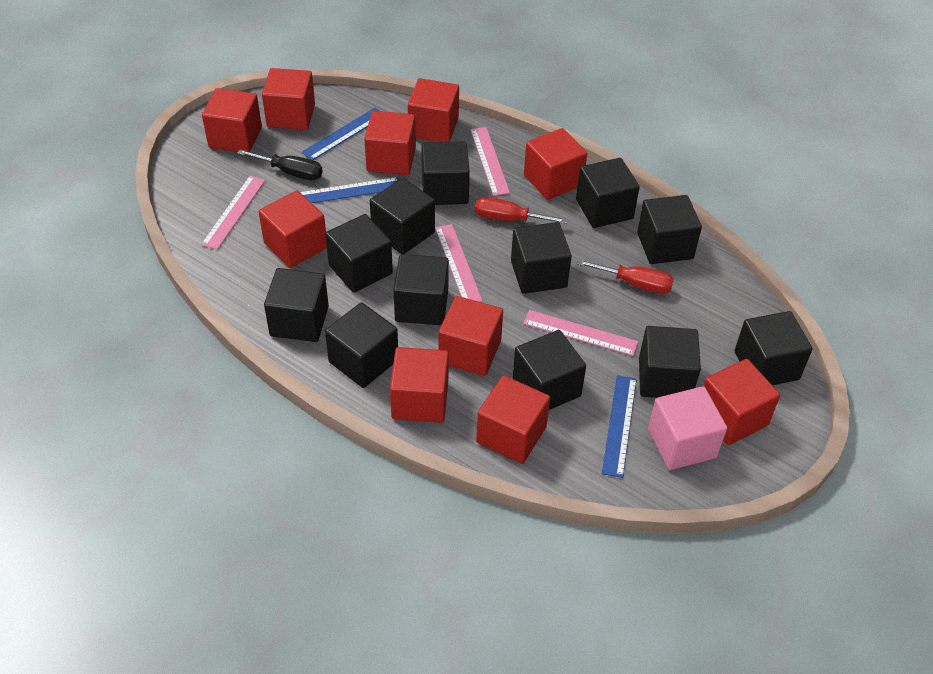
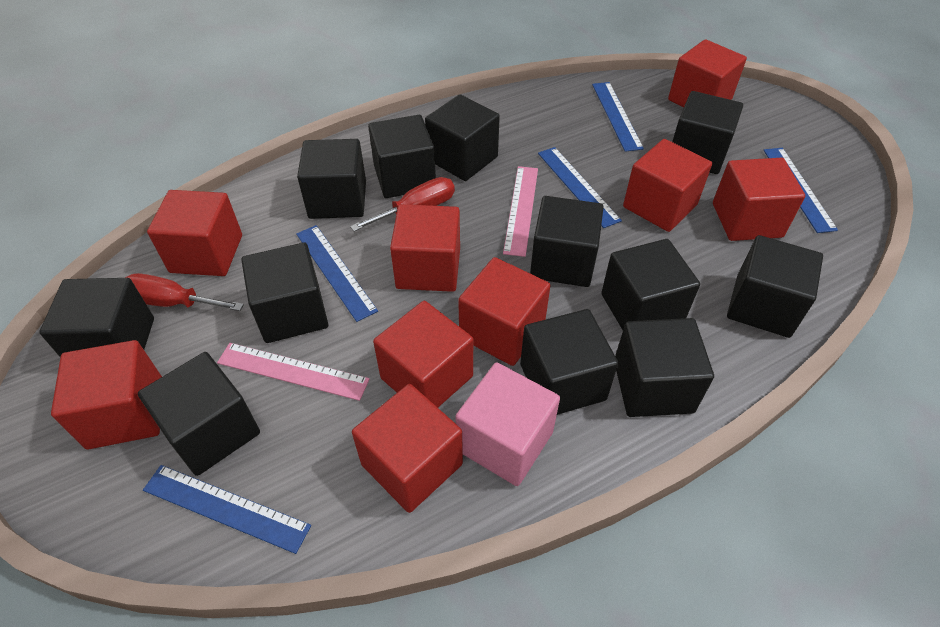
black screwdriver: 1 -> 0
blue ruler: 3 -> 5
pink ruler: 4 -> 2
red cube: 10 -> 9

